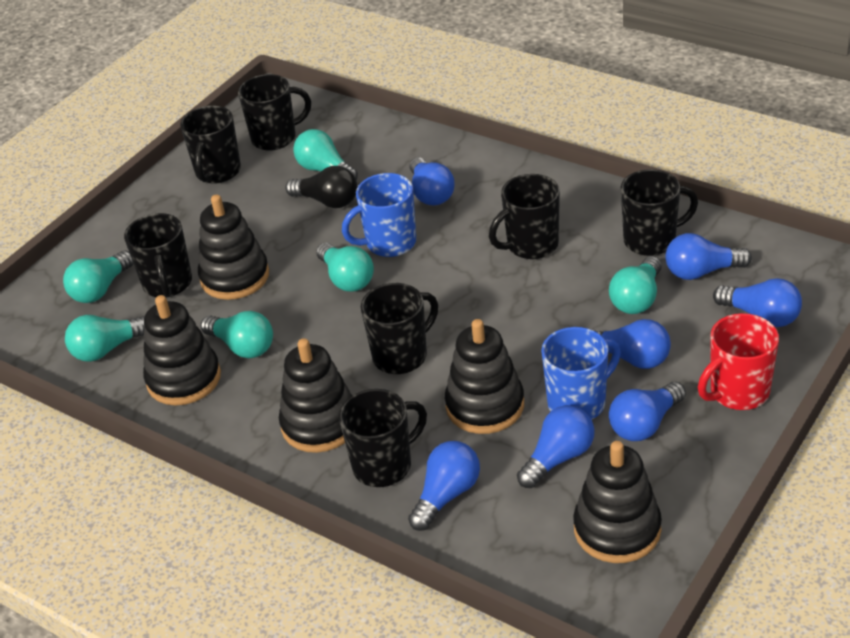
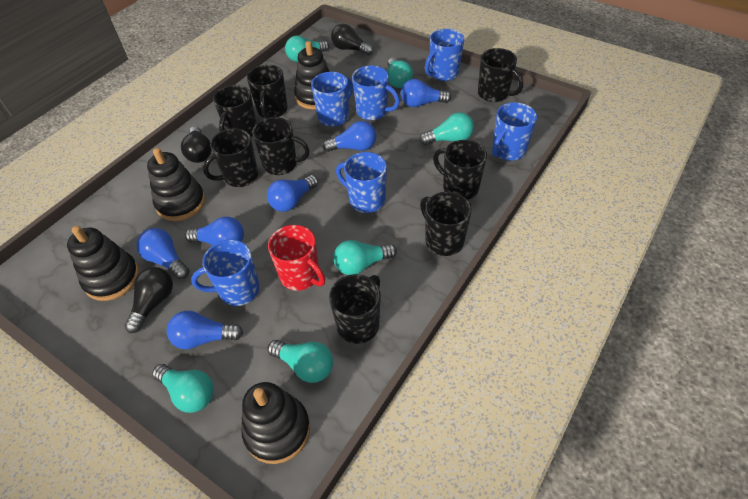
black light bulb: 1 -> 3
black mug: 7 -> 8
black stacking toy: 5 -> 4
blue light bulb: 7 -> 6
blue mug: 2 -> 6

